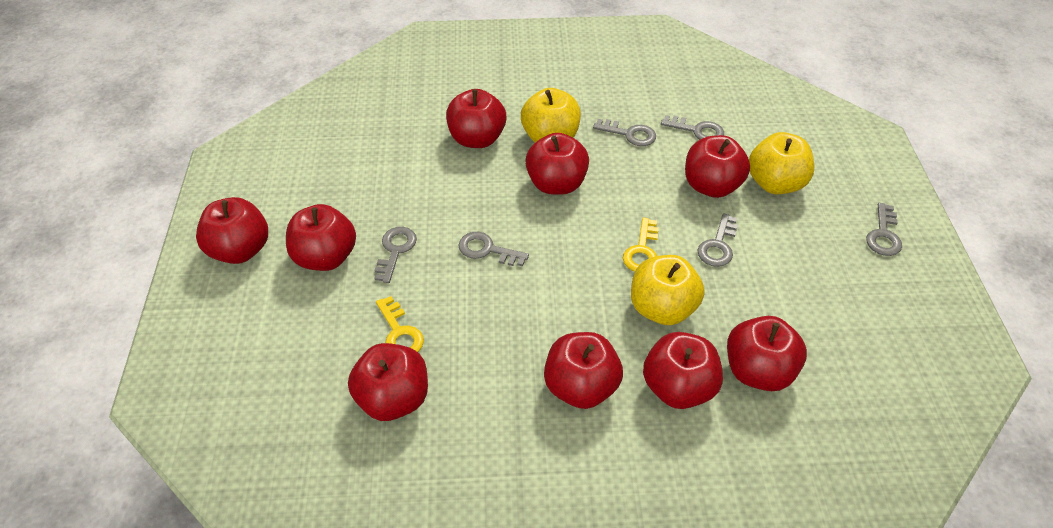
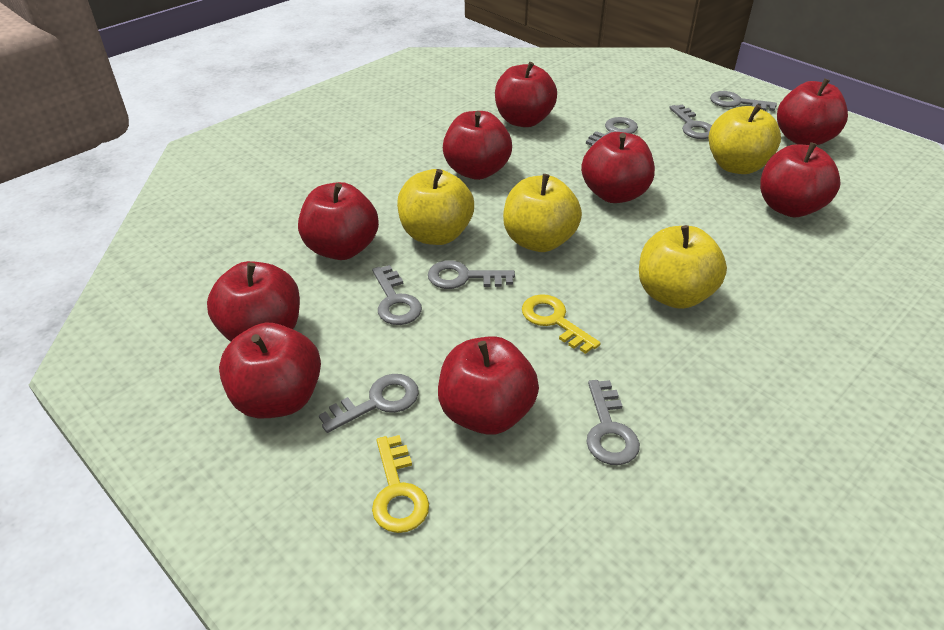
grey key: 6 -> 7
yellow apple: 3 -> 4

